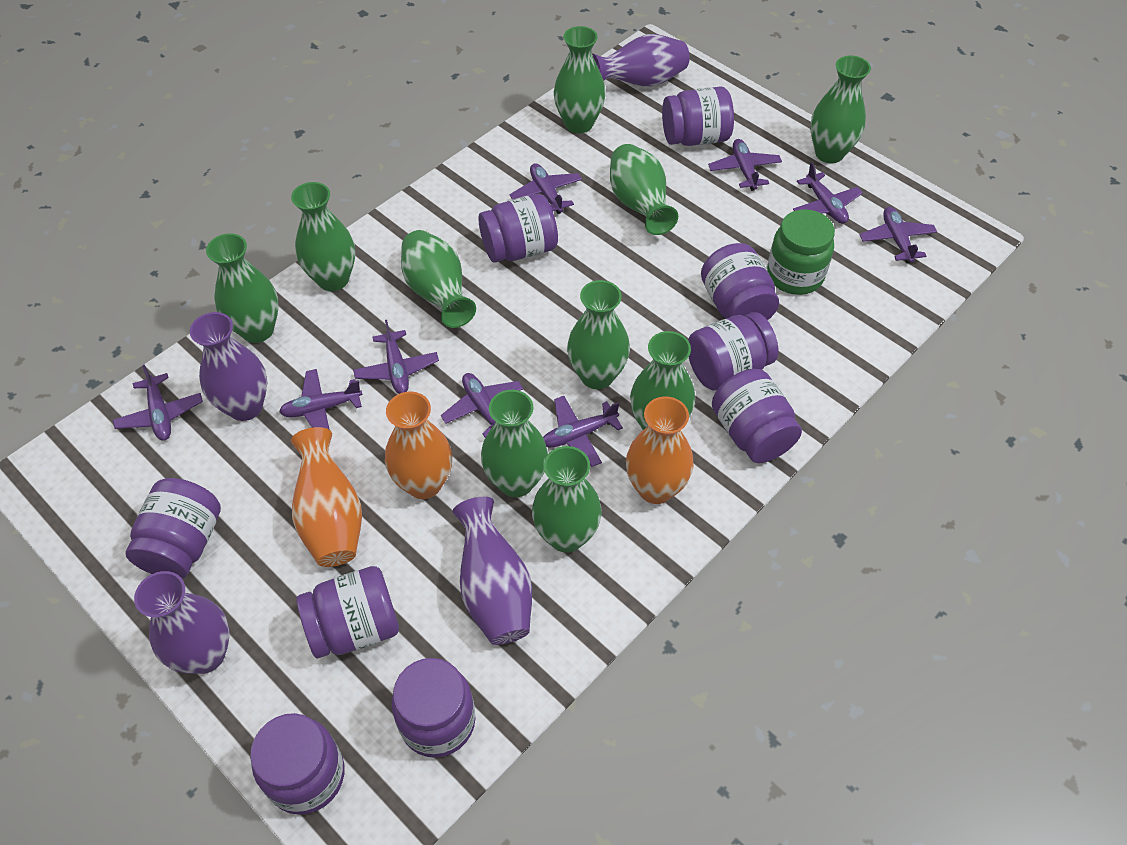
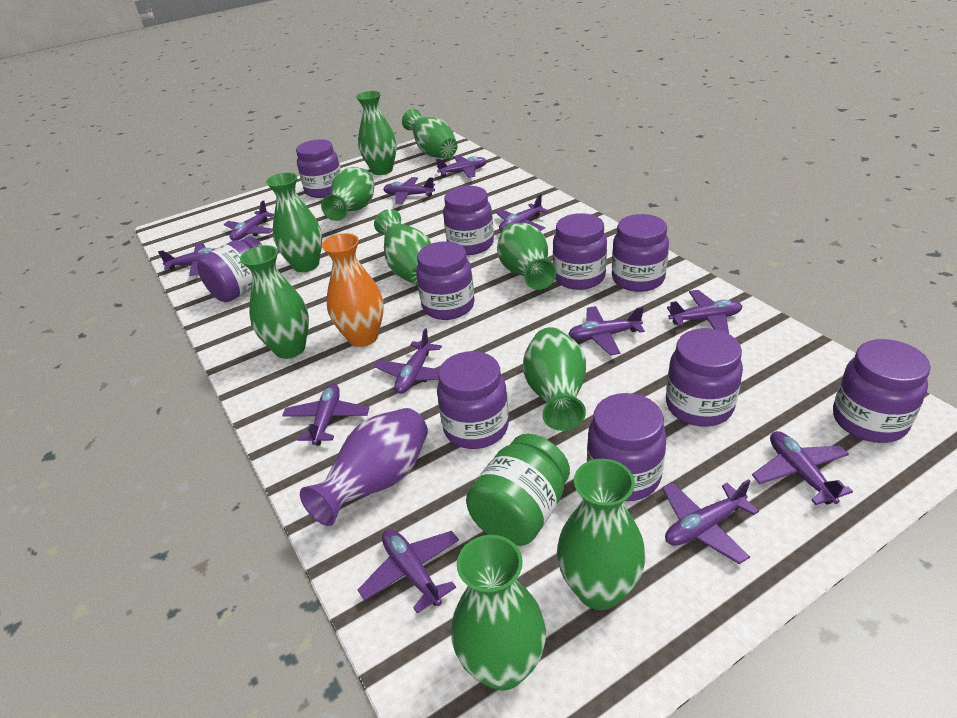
orange vase: 3 -> 1
purple jar: 9 -> 10
purple plane: 9 -> 12
purple vase: 4 -> 1

